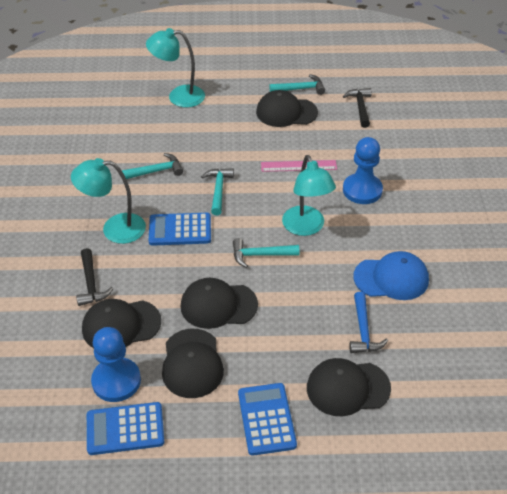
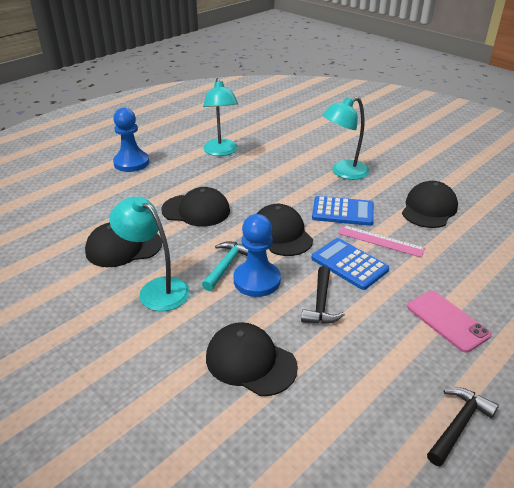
blue calculator: 3 -> 2
blue cap: 1 -> 0
blue hammer: 1 -> 0
pink phone: 0 -> 1
turquoise hammer: 4 -> 1

